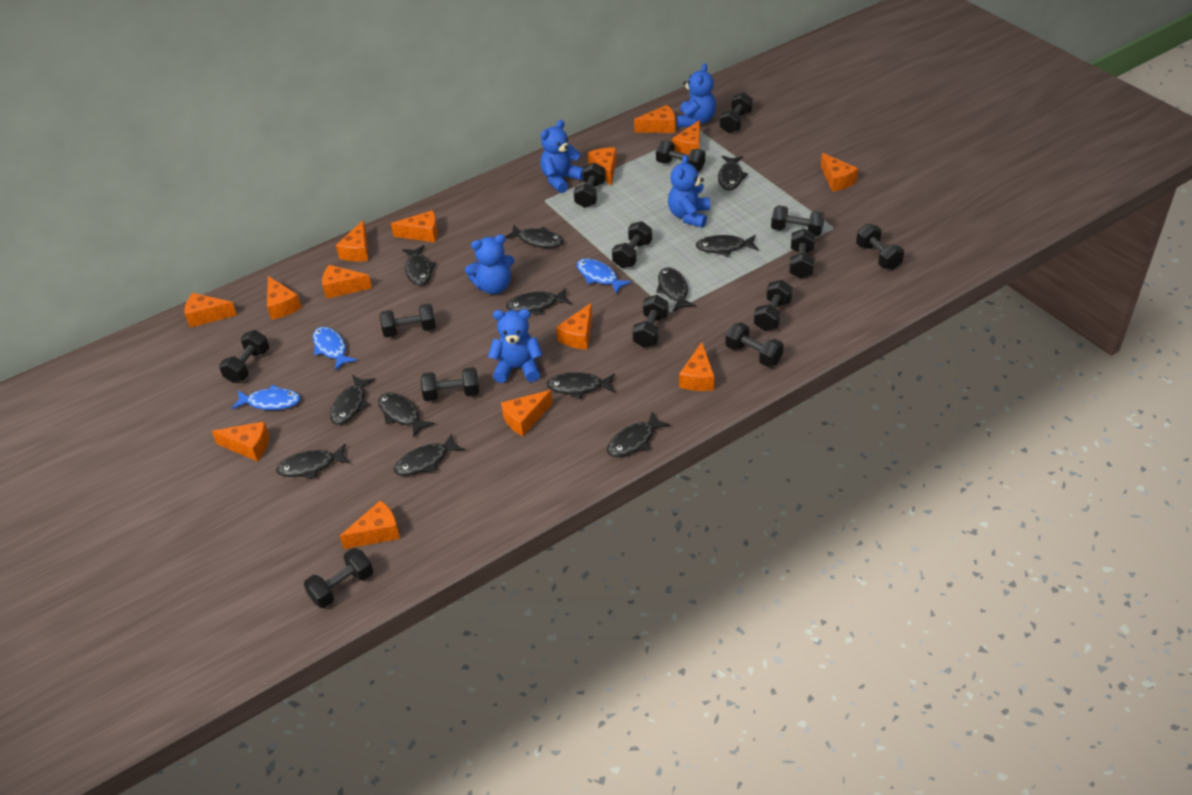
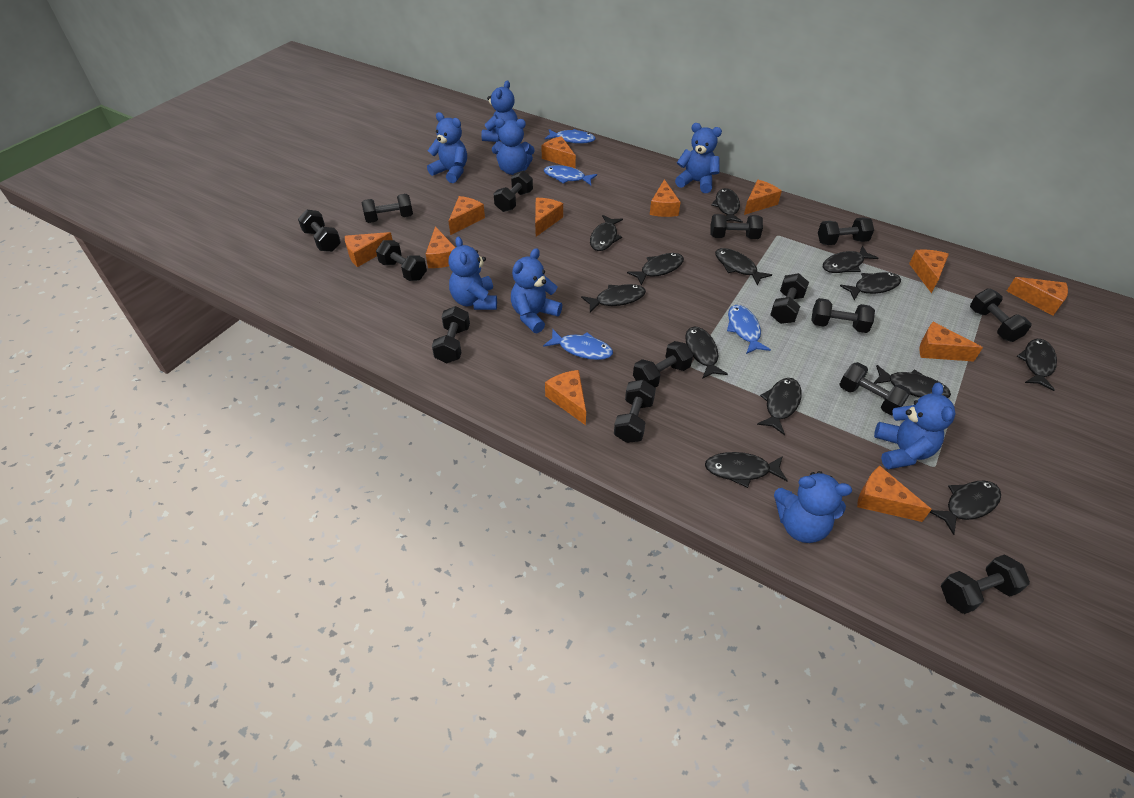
black fish: 12 -> 13
blue fish: 3 -> 4
blue teddy bear: 5 -> 8
orange cheese: 14 -> 12

